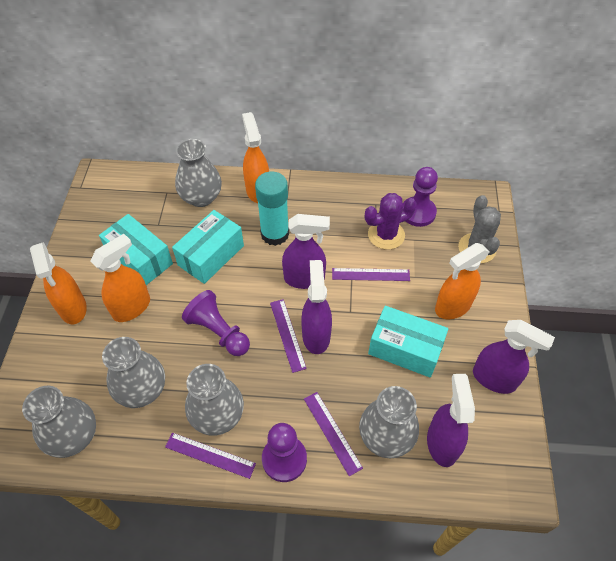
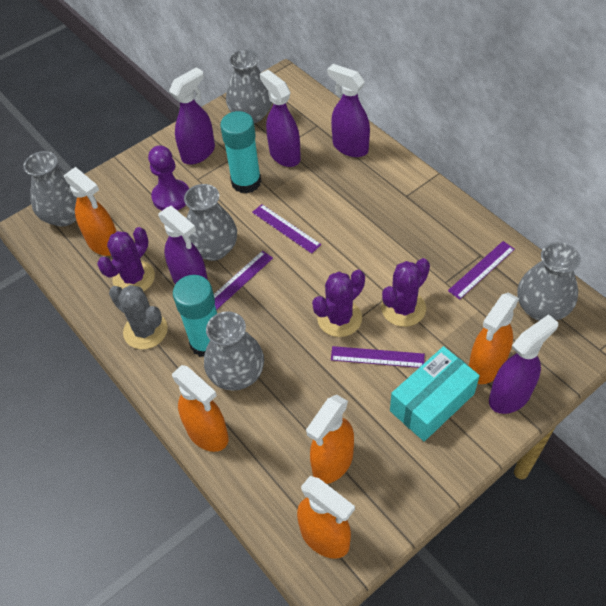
orange spray bottle: 4 -> 5
purple cactus: 1 -> 3
purple pawn: 3 -> 1
purple spray bottle: 4 -> 5
turquoise box: 3 -> 1
turquoise glue stick: 1 -> 2

